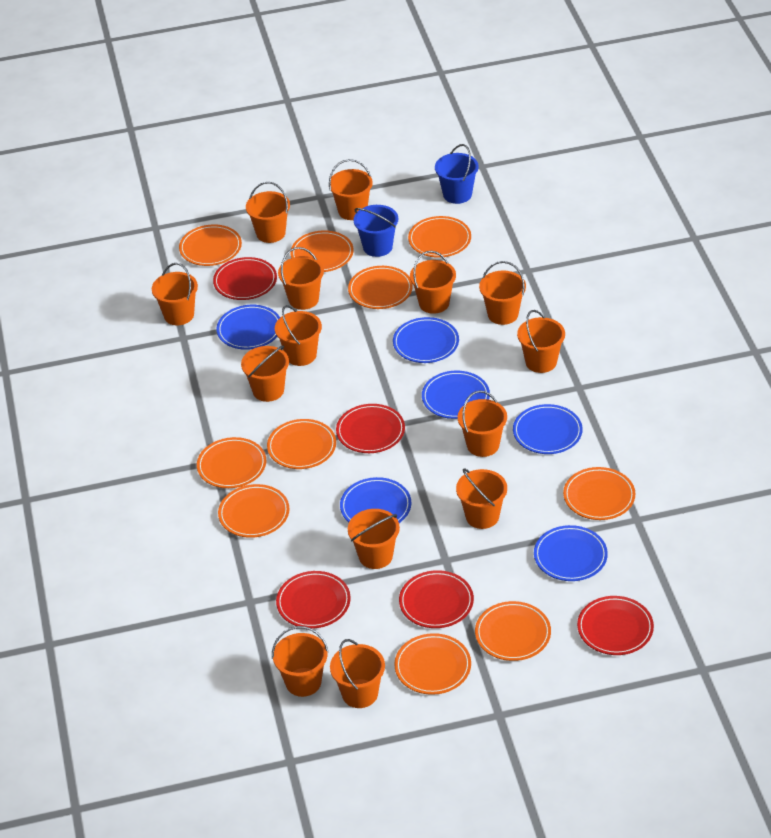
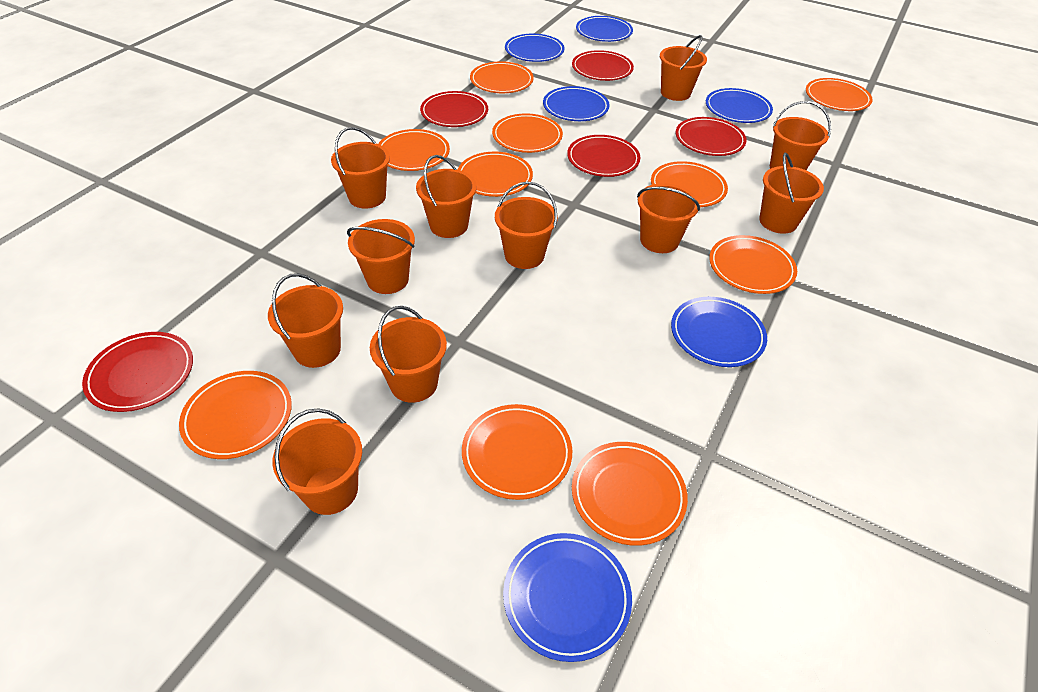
blue bucket: 2 -> 0
orange bucket: 14 -> 11

